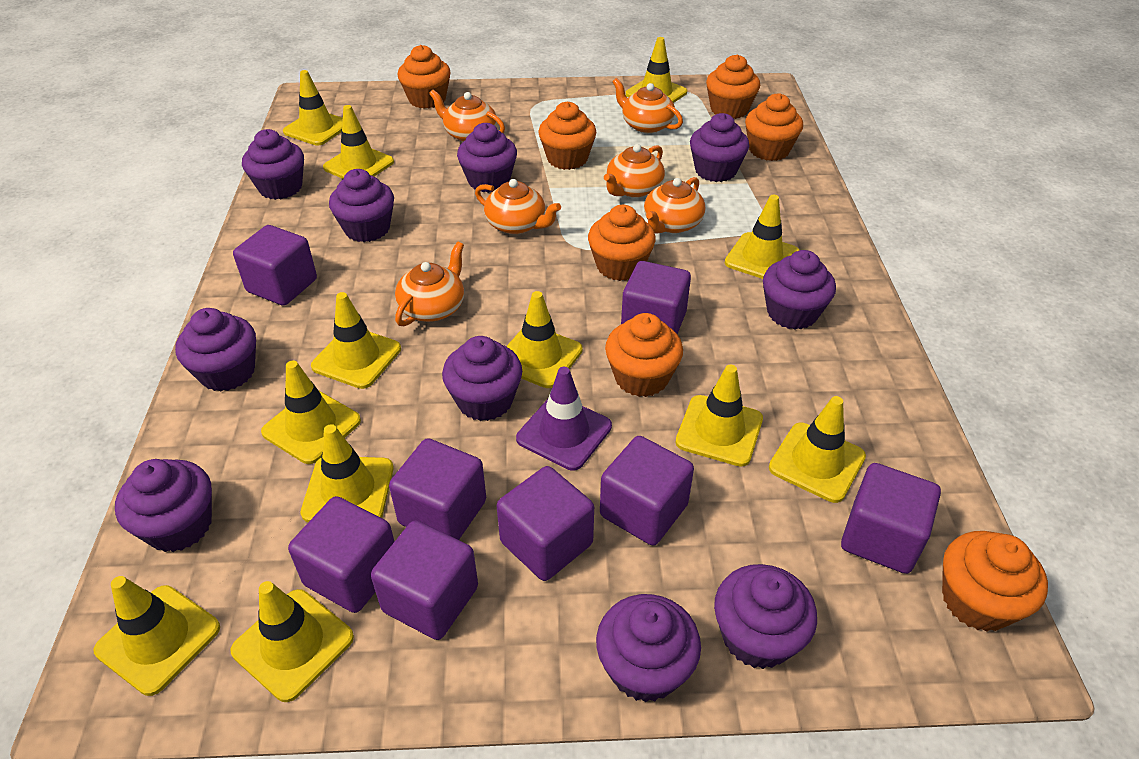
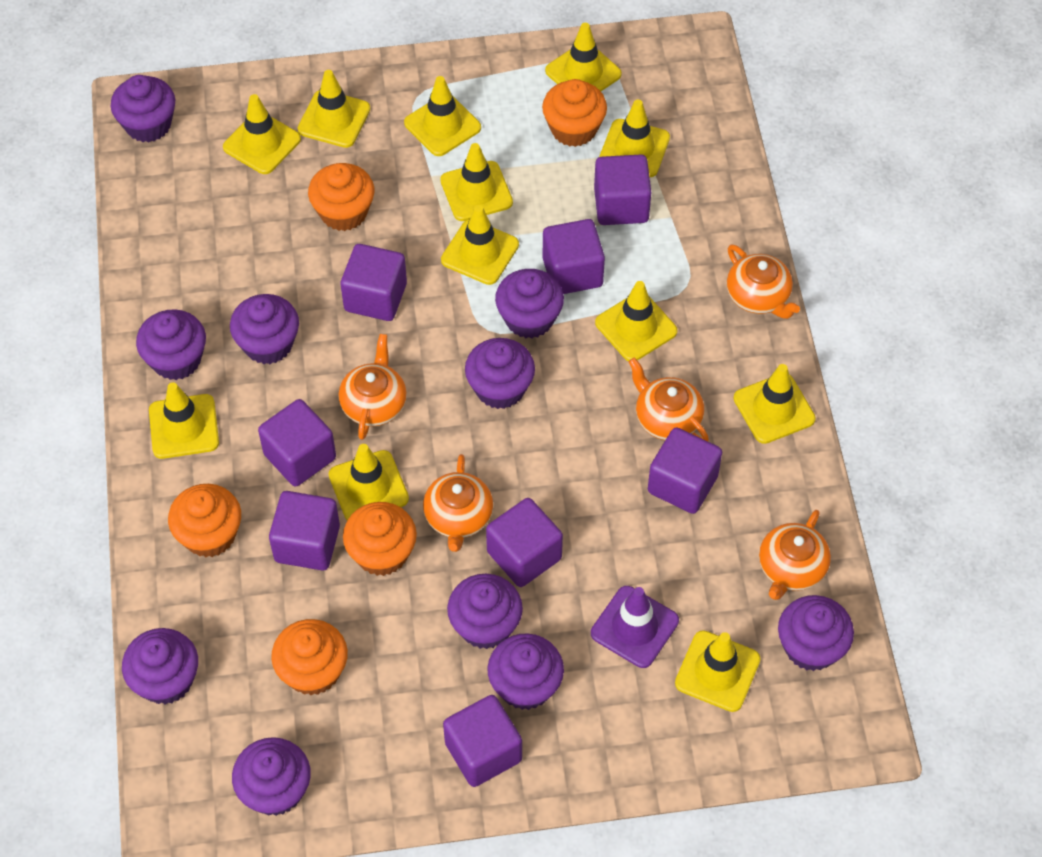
orange cupcake: 7 -> 5
orange teapot: 6 -> 5

